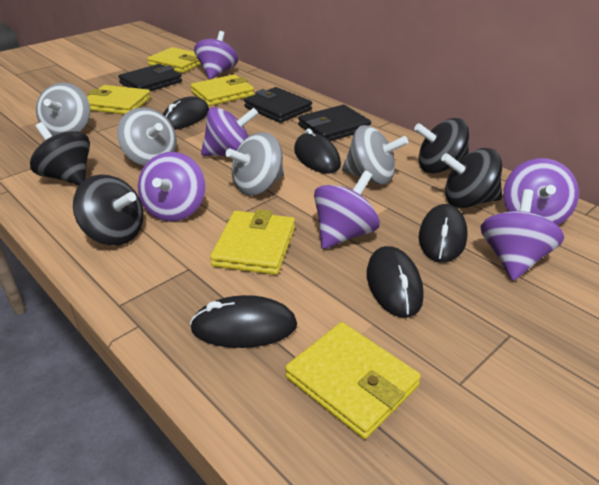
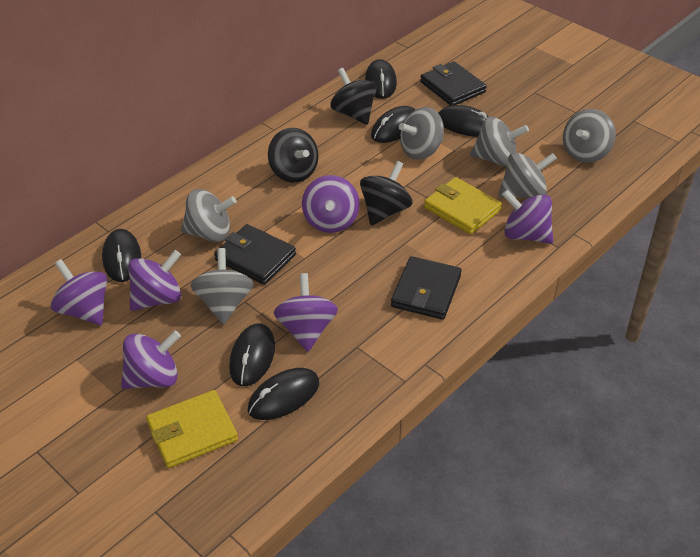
black mouse: 5 -> 6
black spinning top: 4 -> 3
grey spinning top: 4 -> 6
yellow wallet: 5 -> 2

